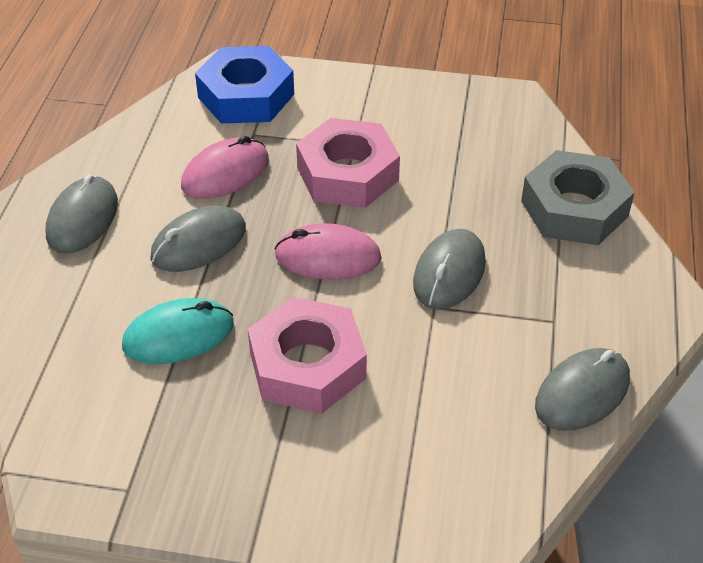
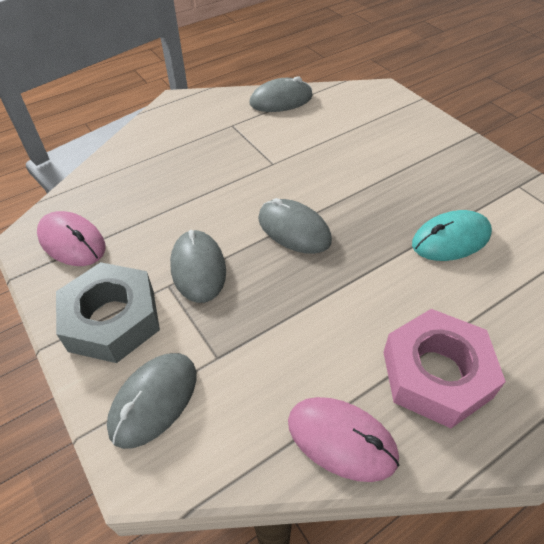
blue nut: 1 -> 0
pink nut: 2 -> 1

